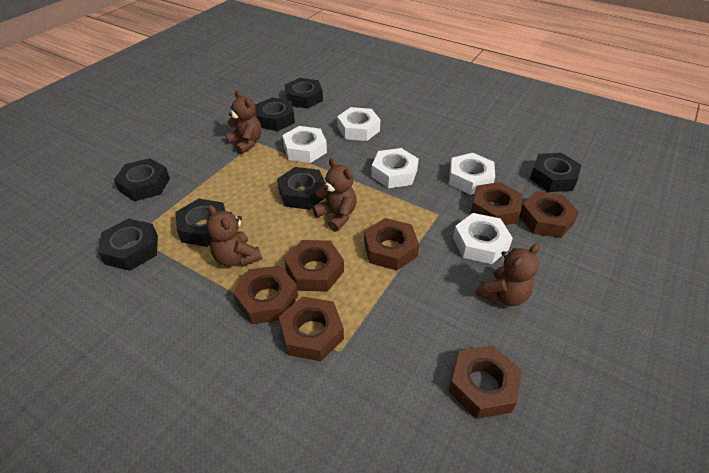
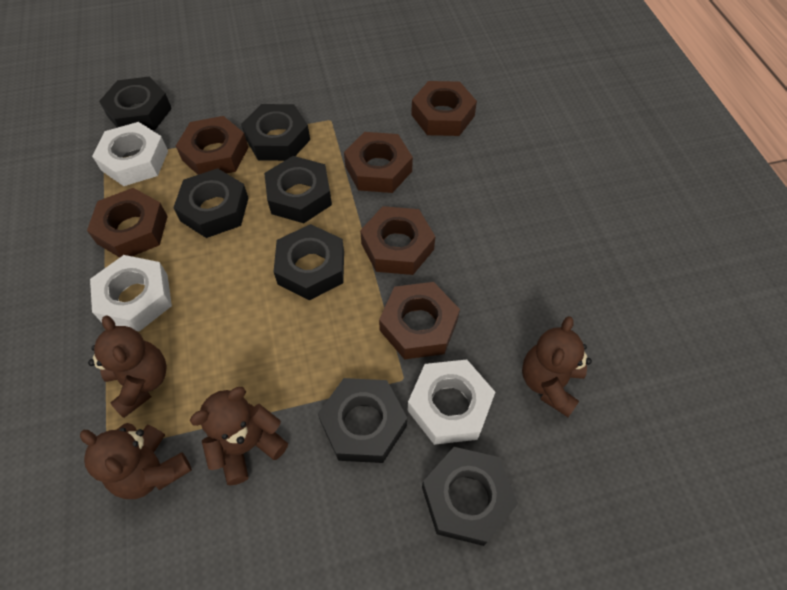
brown nut: 7 -> 6
white nut: 5 -> 3

